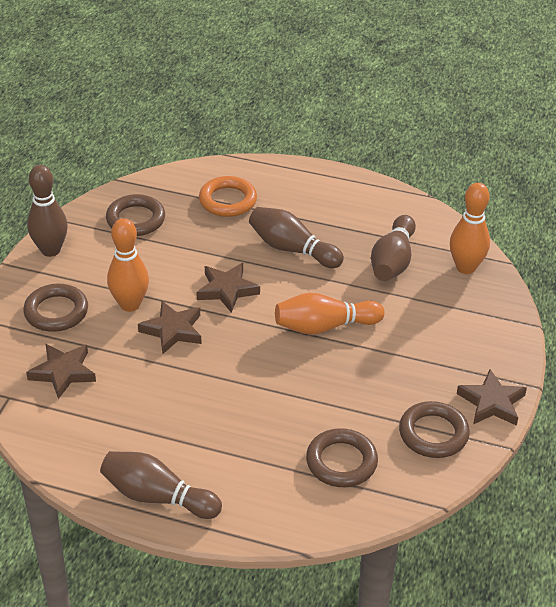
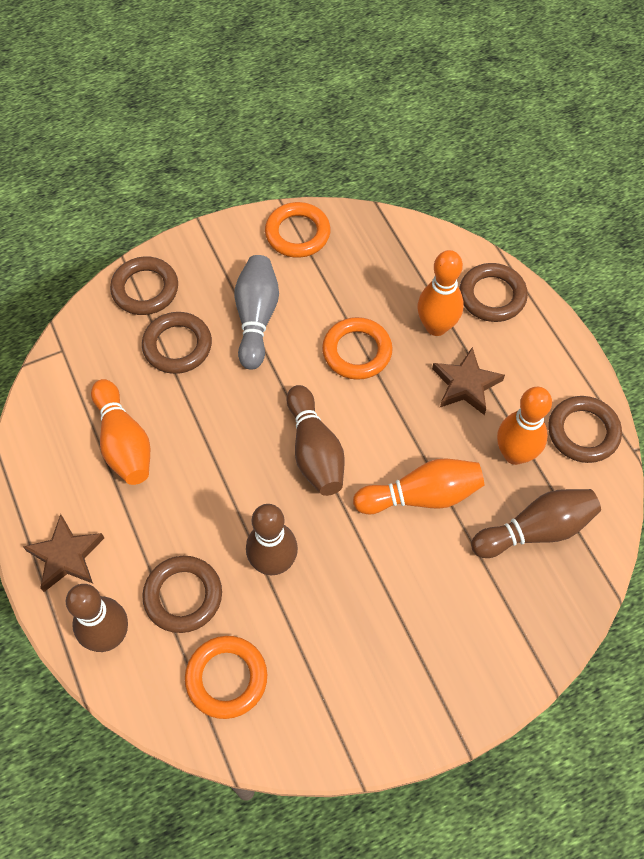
brown ring: 4 -> 5
brown star: 4 -> 2
grey bowling pin: 0 -> 1
orange bowling pin: 3 -> 4
orange ring: 1 -> 3

